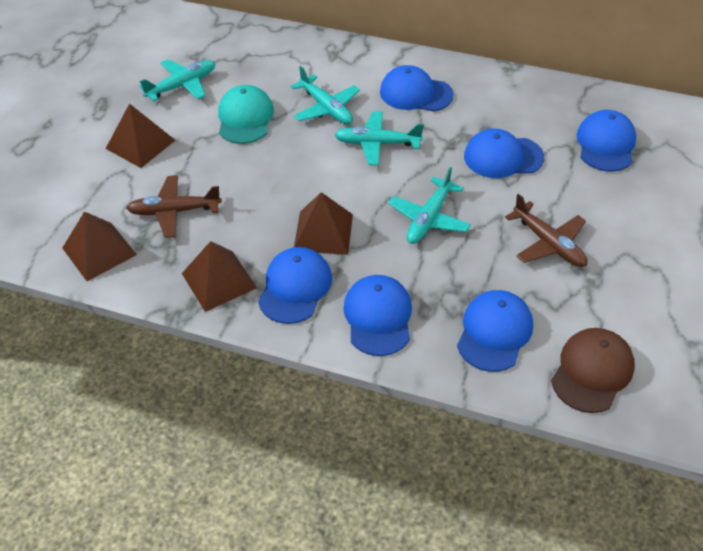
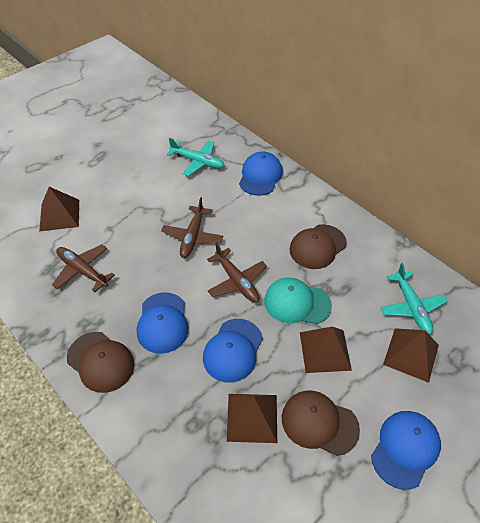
blue cap: 6 -> 4
brown cap: 1 -> 3
brown plane: 2 -> 3
turquoise plane: 4 -> 2

